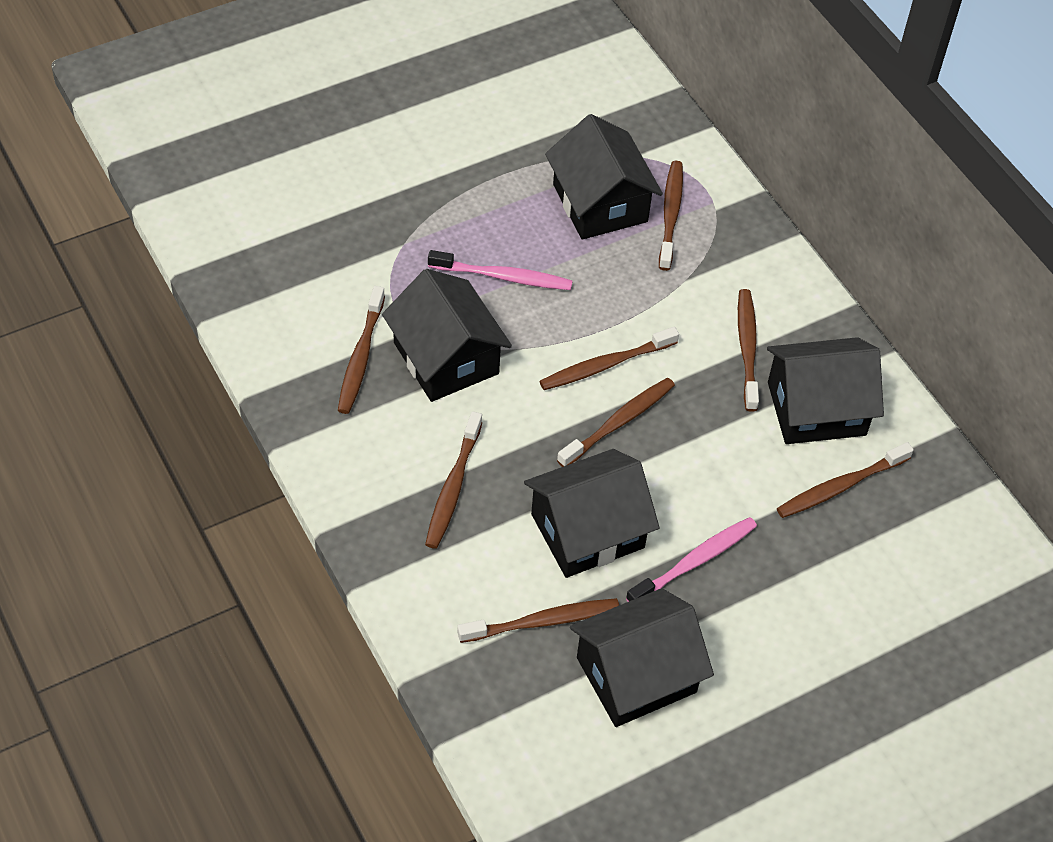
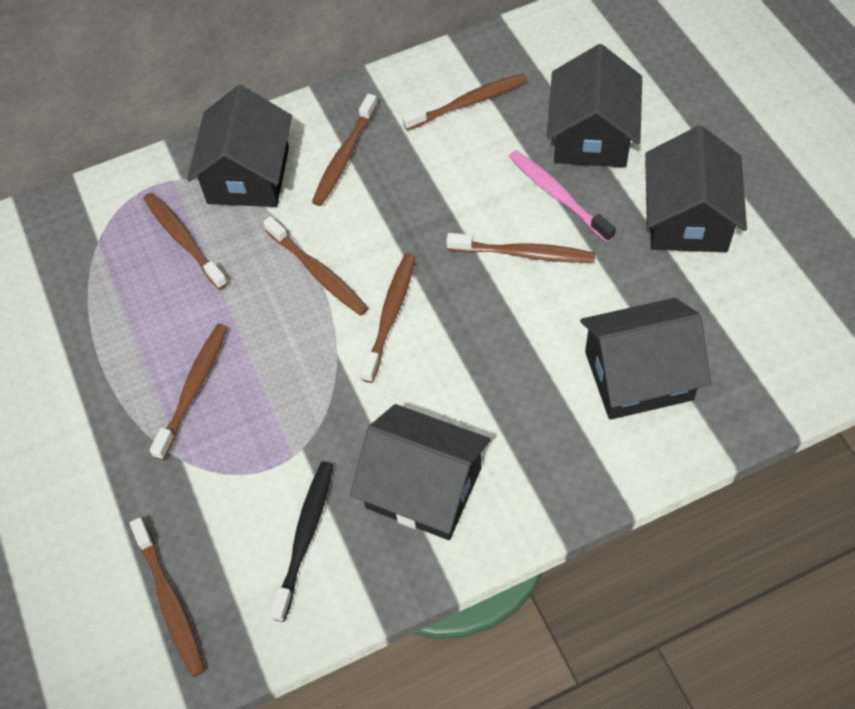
black toothbrush: 0 -> 1
pink toothbrush: 2 -> 1

